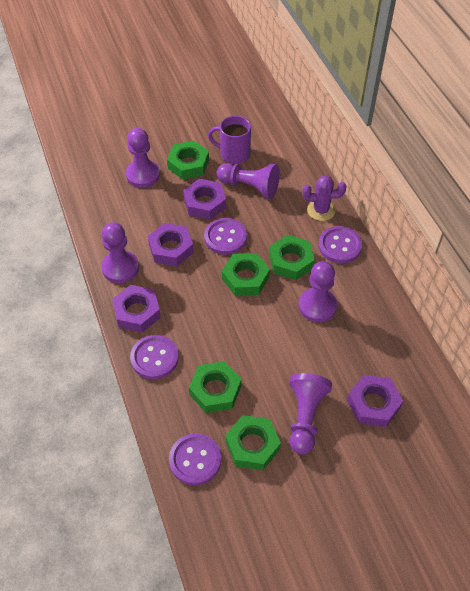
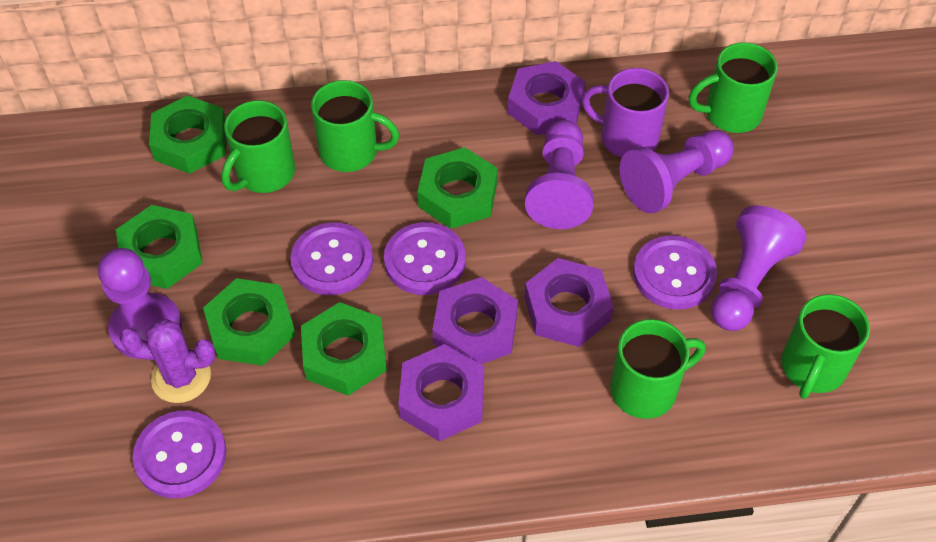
green mug: 0 -> 5
purple pawn: 5 -> 4

